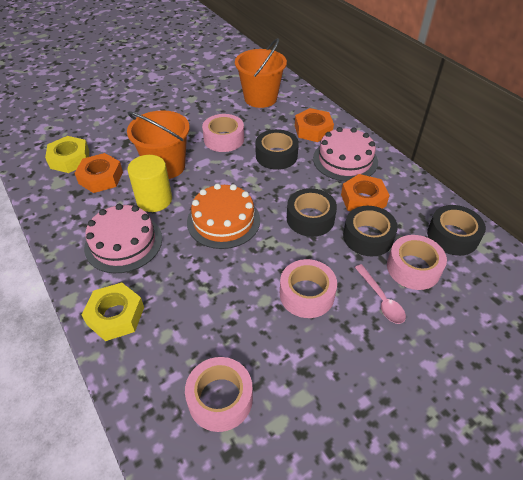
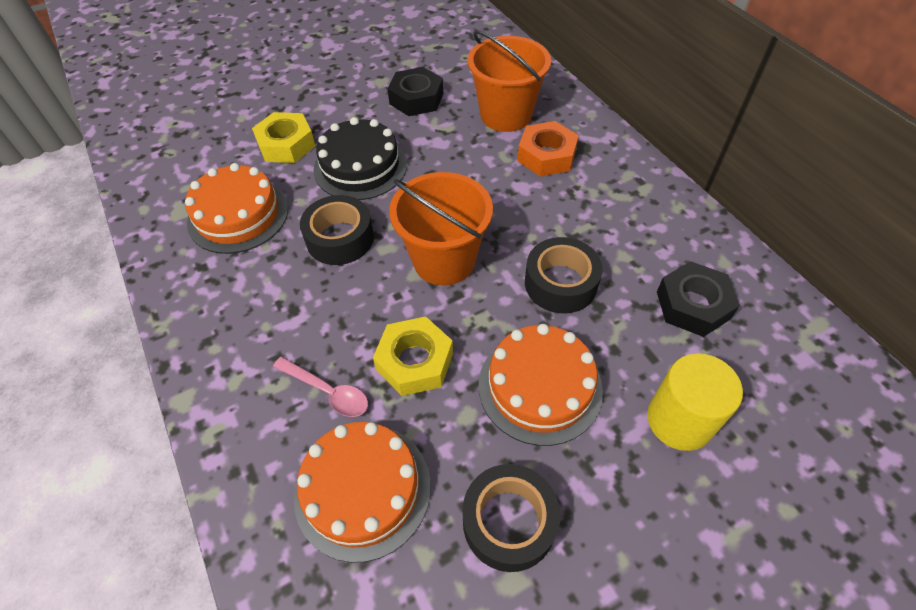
black cake: 0 -> 1
black nut: 0 -> 2
black tape: 4 -> 3
orange cake: 1 -> 3
orange nut: 3 -> 1
pink cake: 2 -> 0
pink tape: 4 -> 0

